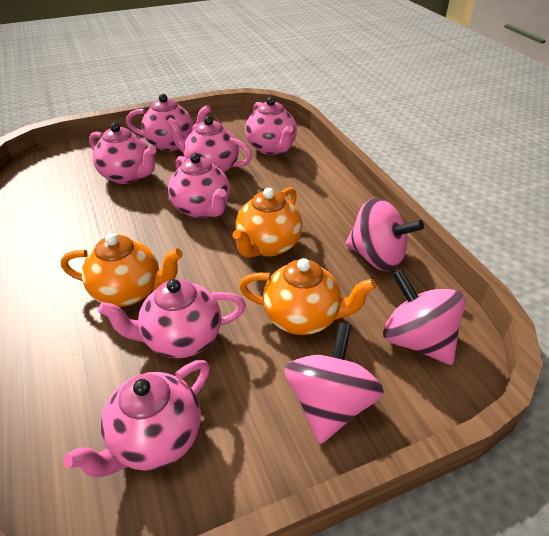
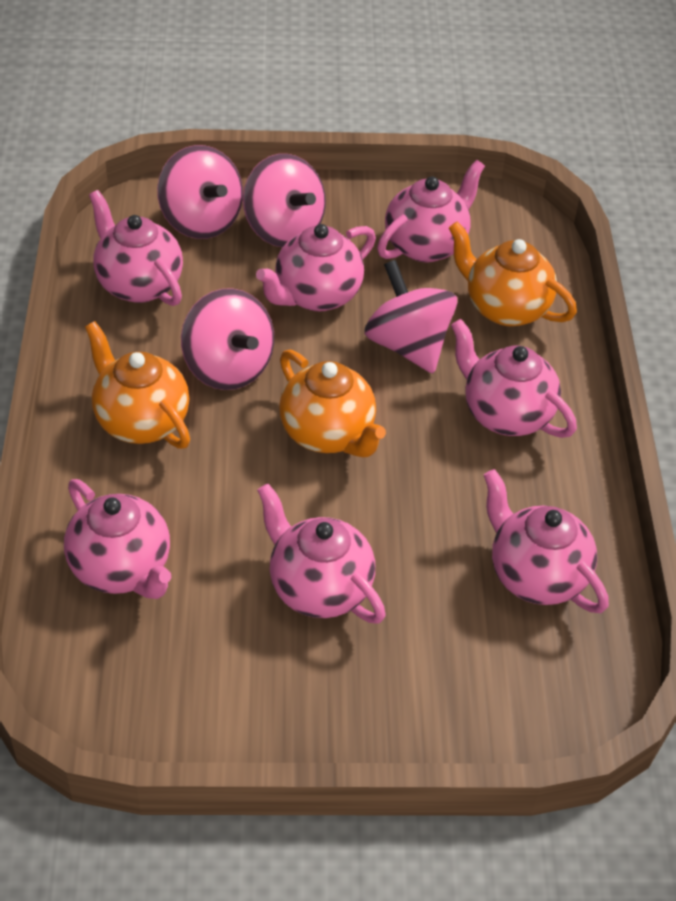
pink spinning top: 3 -> 4

